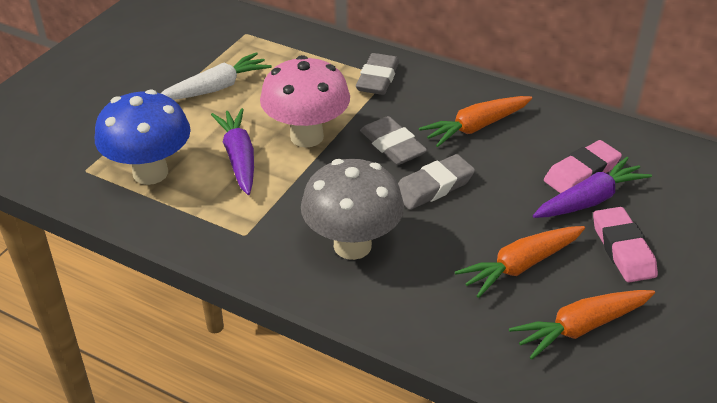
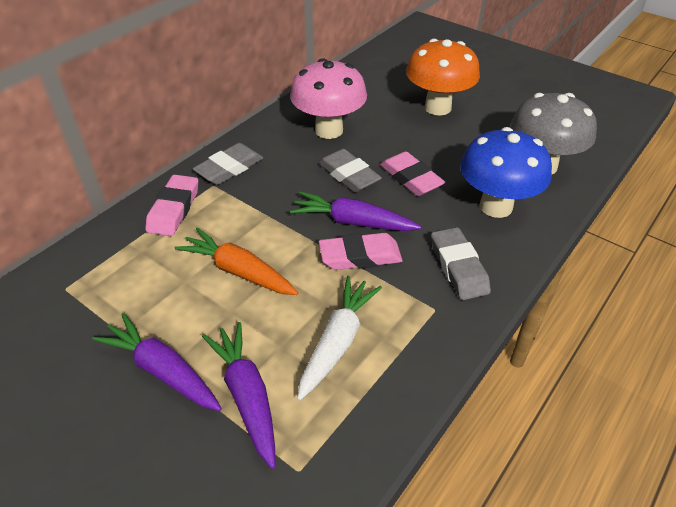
orange carrot: 3 -> 1
orange mushroom: 0 -> 1
pink eraser: 2 -> 3
purple carrot: 2 -> 3

